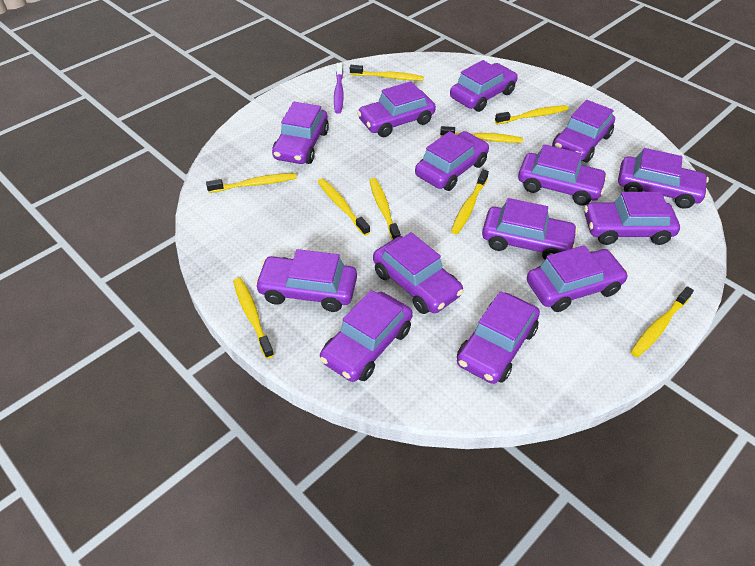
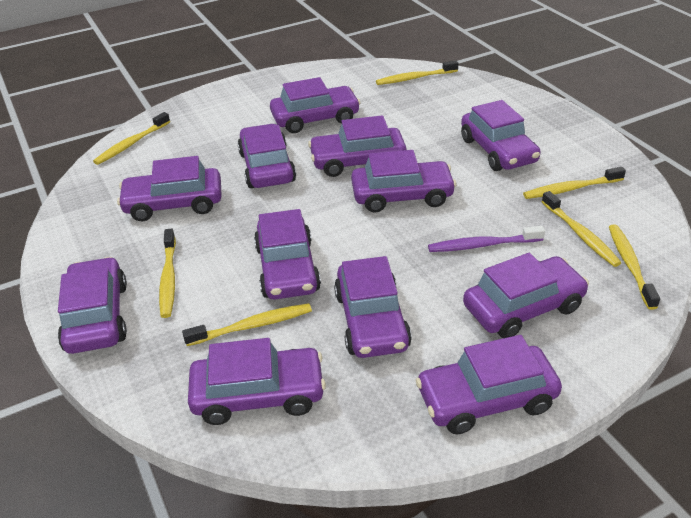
purple car: 14 -> 12
yellow toothbrush: 9 -> 7

